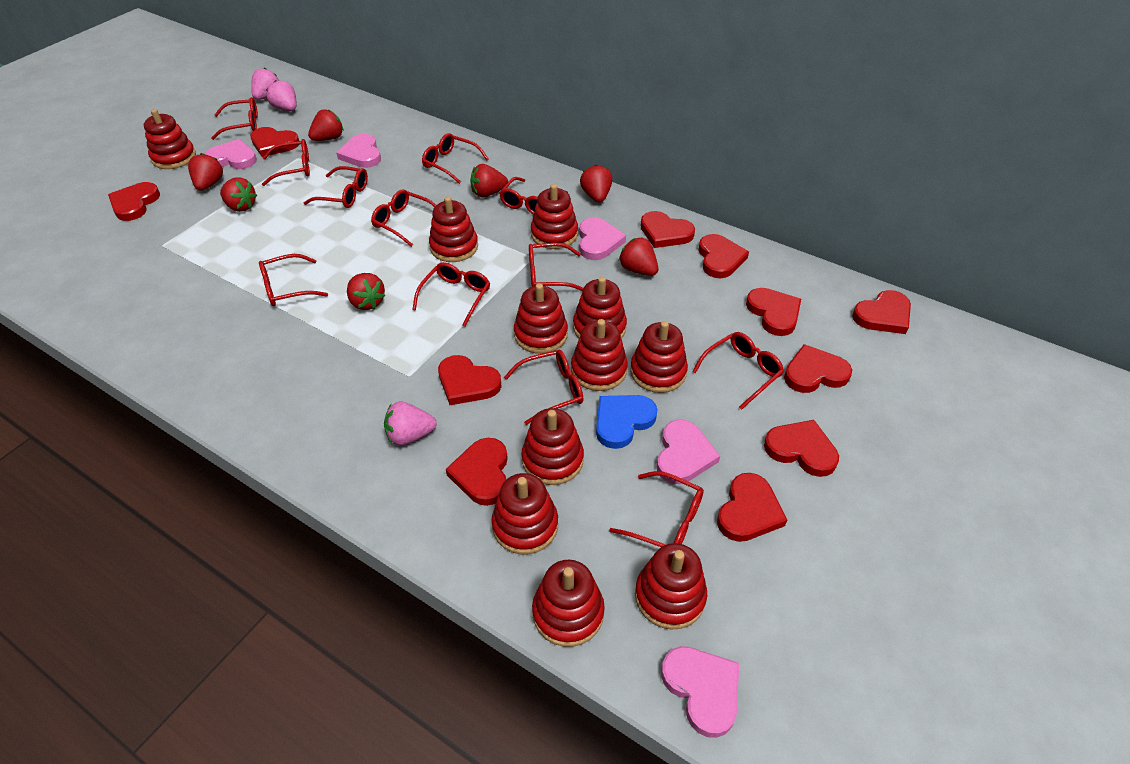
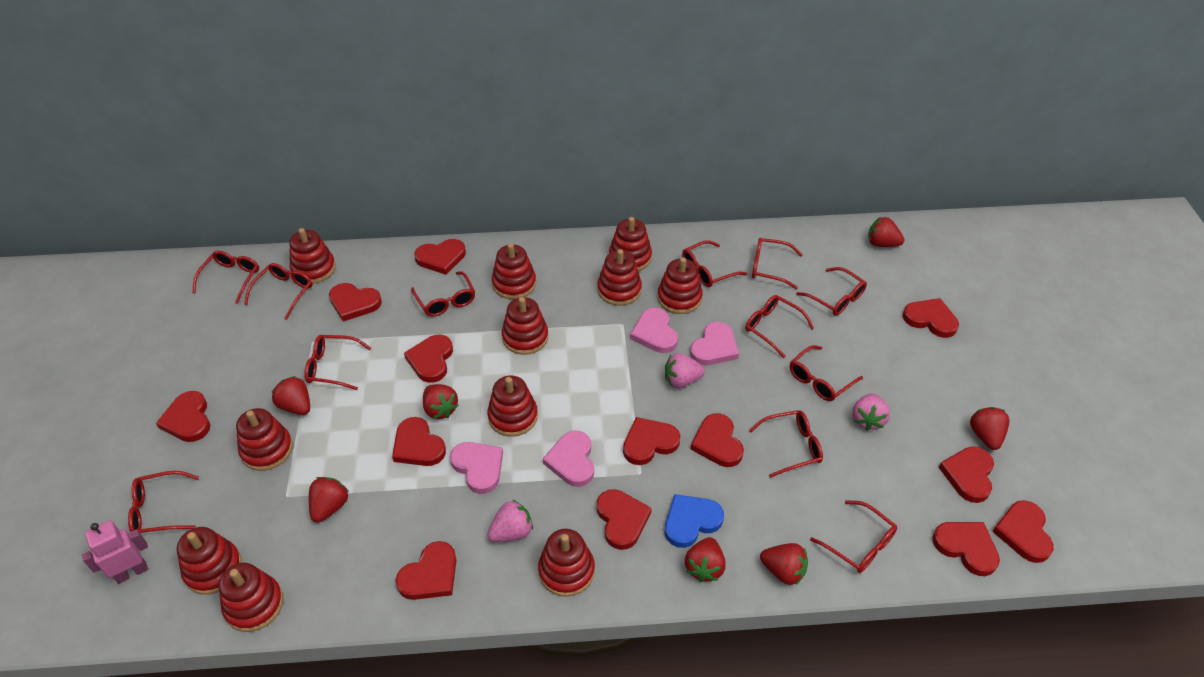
pink heart: 5 -> 4
pink robot: 0 -> 1
red heart: 11 -> 13

